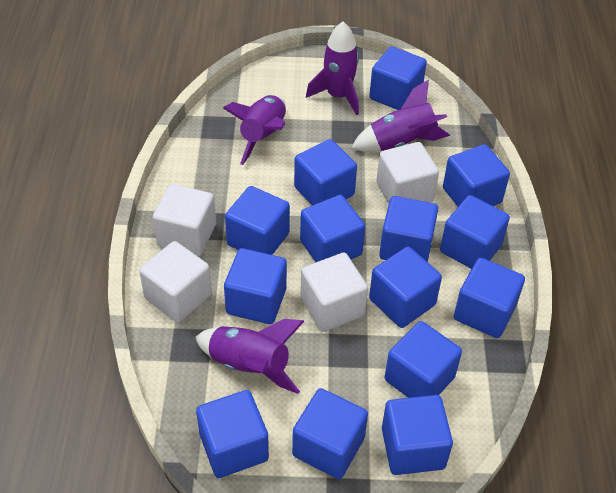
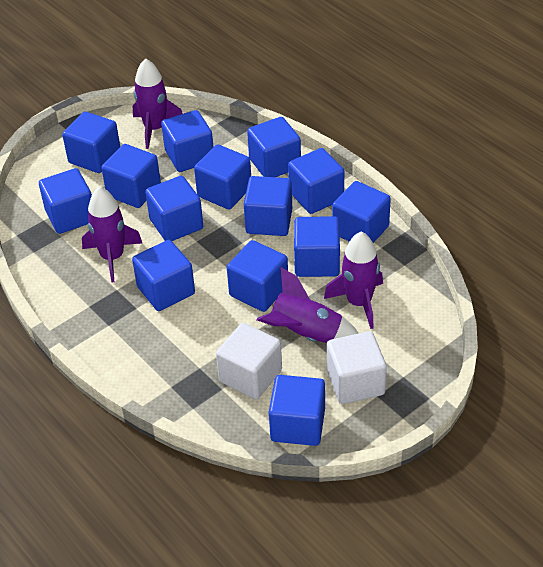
white cube: 4 -> 2

